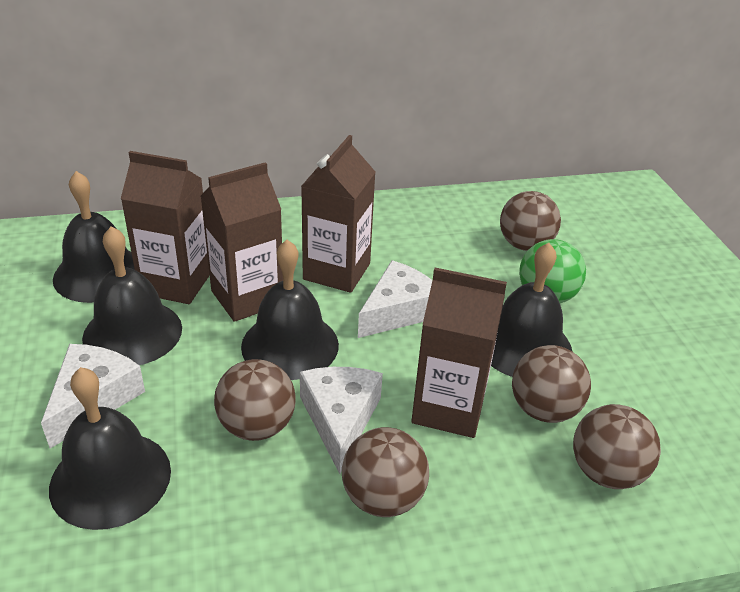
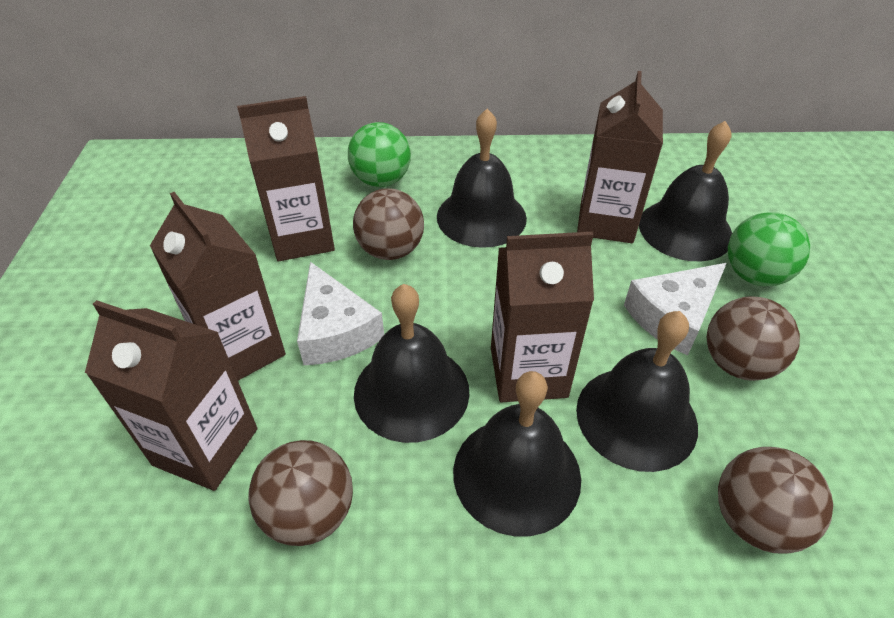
brown ball: 5 -> 4
brown carton: 4 -> 5
green ball: 1 -> 2
white cheese: 3 -> 2

